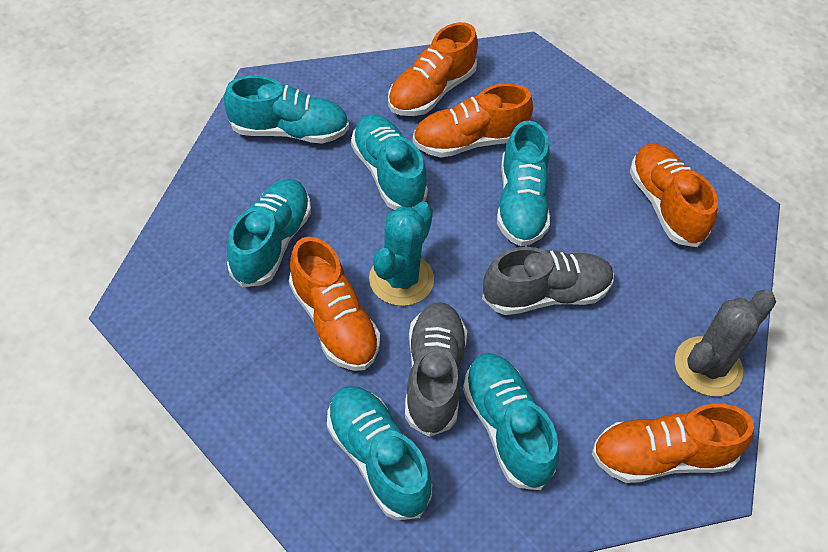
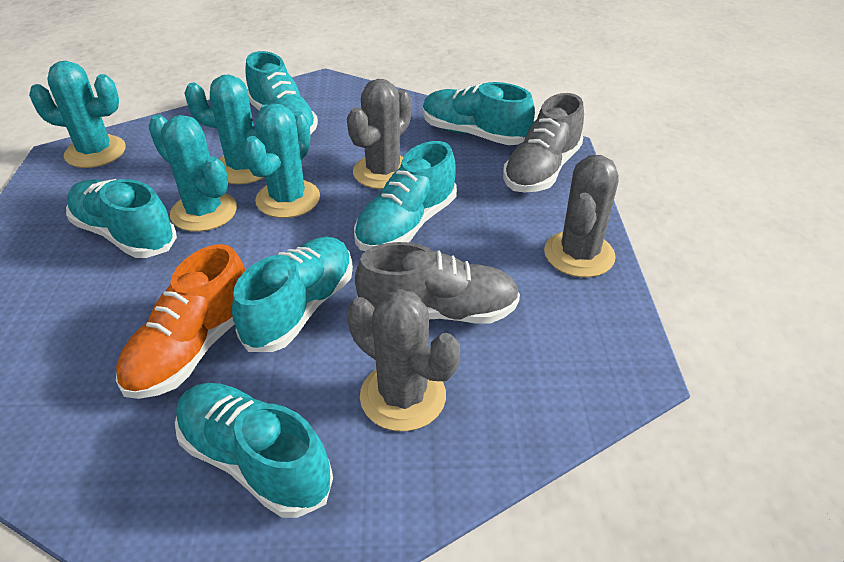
grey cactus: 1 -> 3
orange shoe: 5 -> 1
turquoise cactus: 1 -> 4

